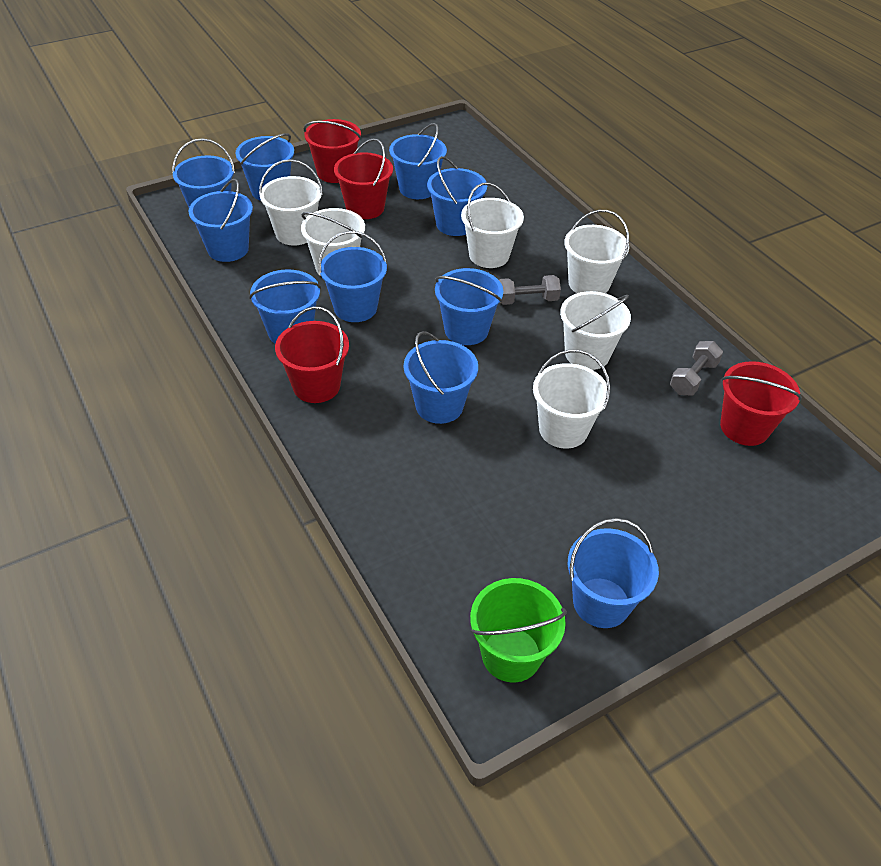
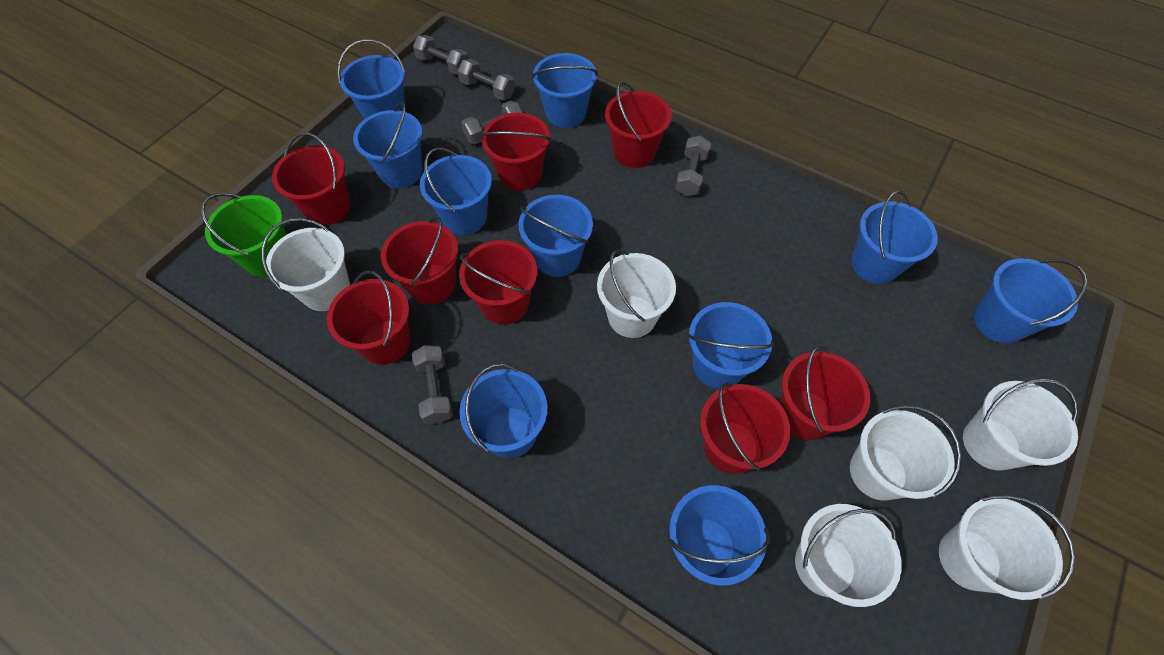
grey dumbbell: 2 -> 5
red bucket: 4 -> 8

